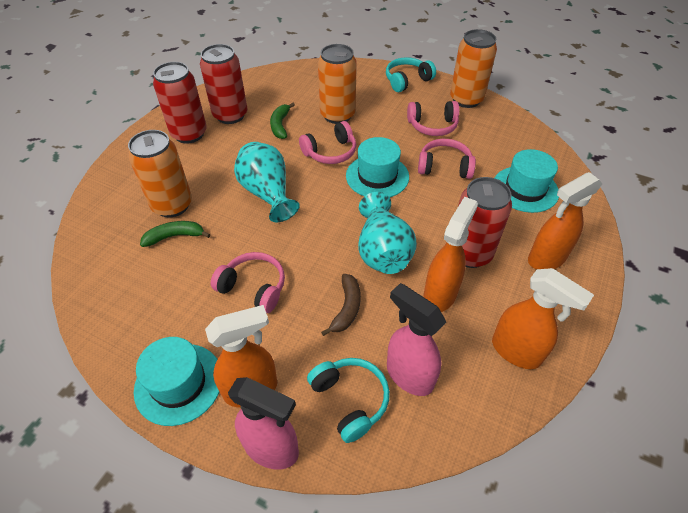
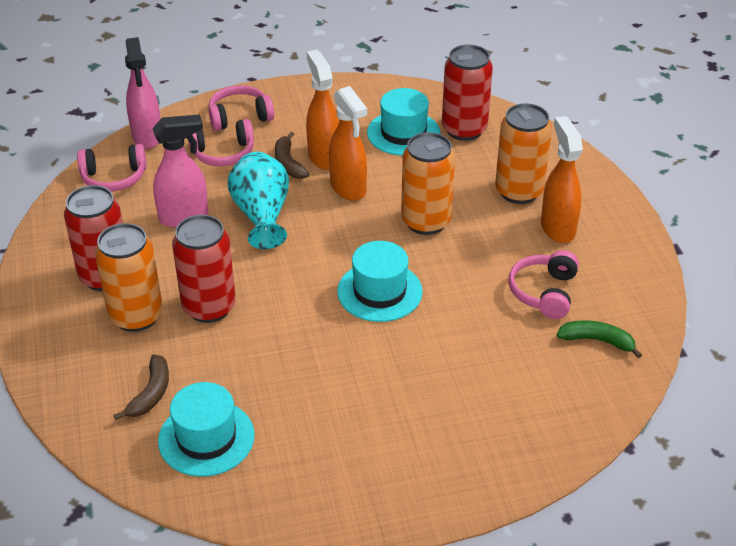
brown banana: 1 -> 2
green banana: 2 -> 1
orange spray bottle: 4 -> 3
turquoise headphones: 2 -> 0
turquoise vase: 2 -> 1

